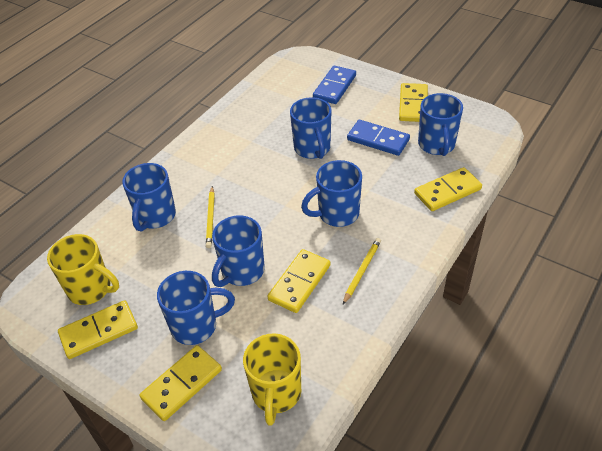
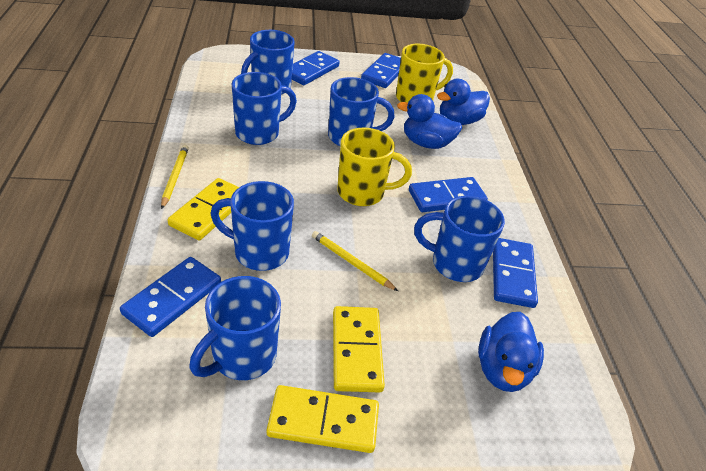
blue domino: 2 -> 5
blue duck: 0 -> 3
yellow domino: 5 -> 3

